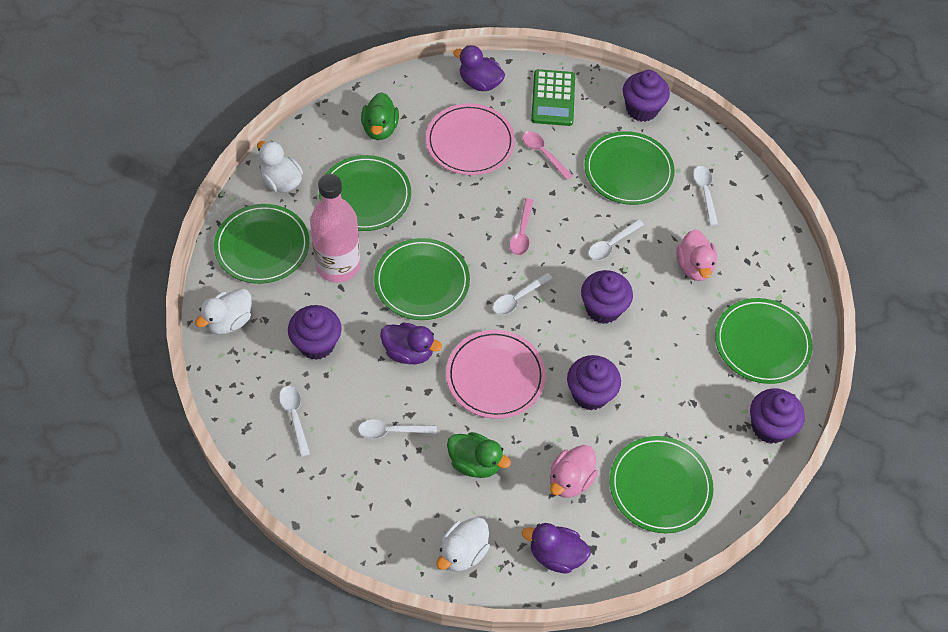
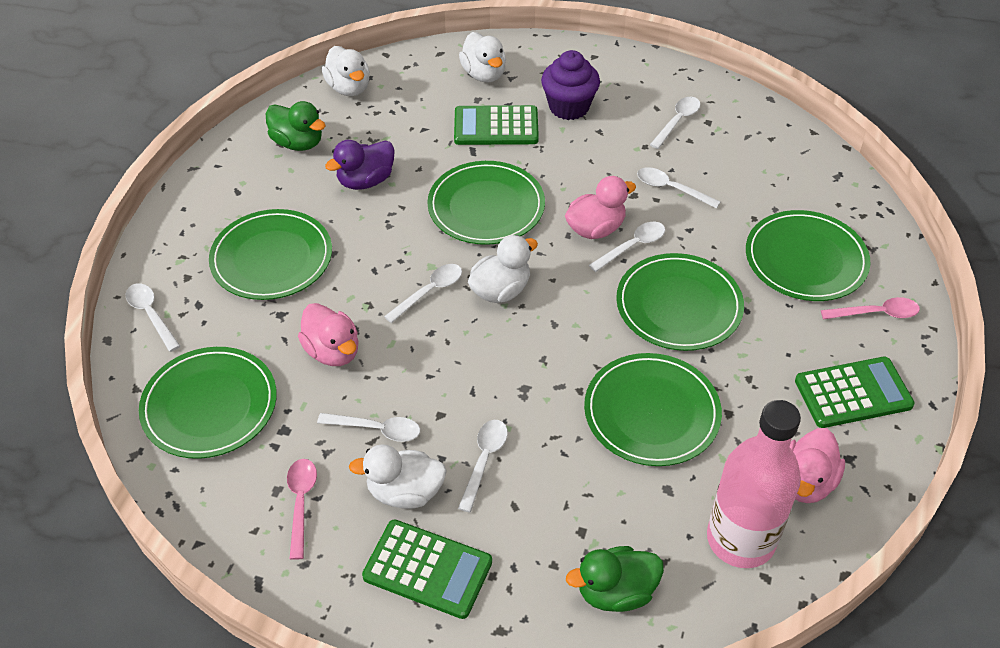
green calculator: 1 -> 3
pink duck: 2 -> 3
pink plate: 2 -> 0
purple cupcake: 5 -> 1
purple duck: 3 -> 1
white duck: 3 -> 4
white spoon: 5 -> 7

